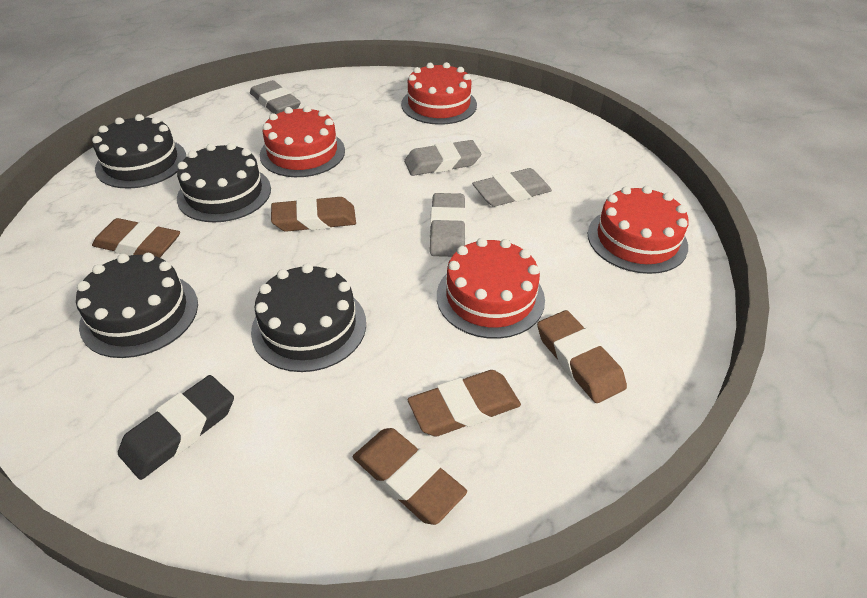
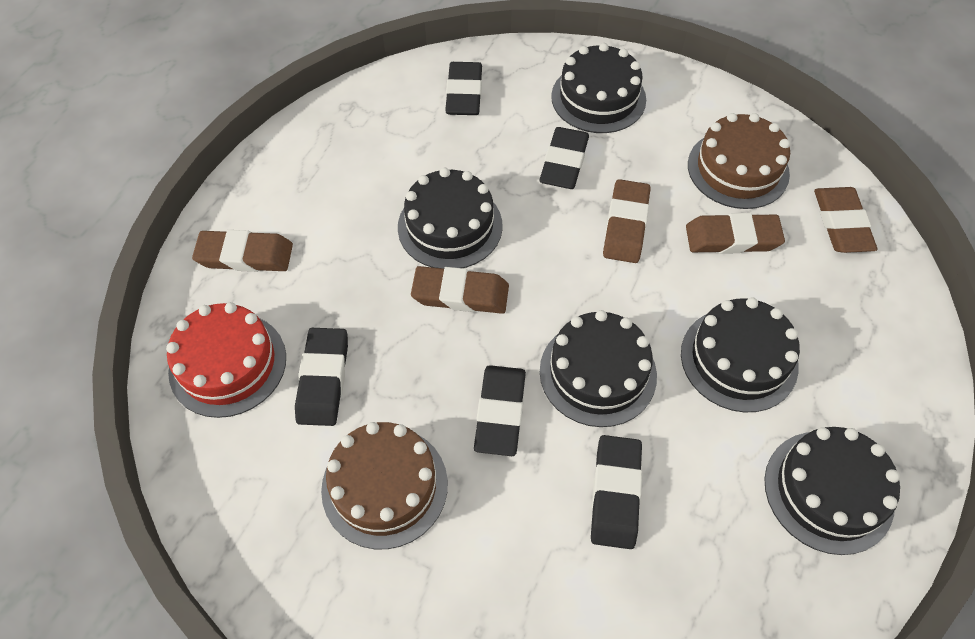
black cake: 4 -> 5
black eraser: 1 -> 5
brown cake: 0 -> 2
grey eraser: 4 -> 0
red cake: 4 -> 1

